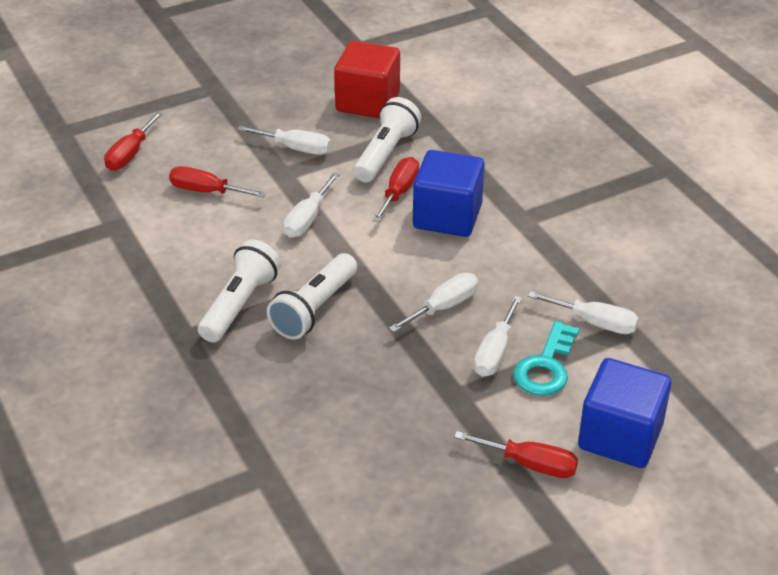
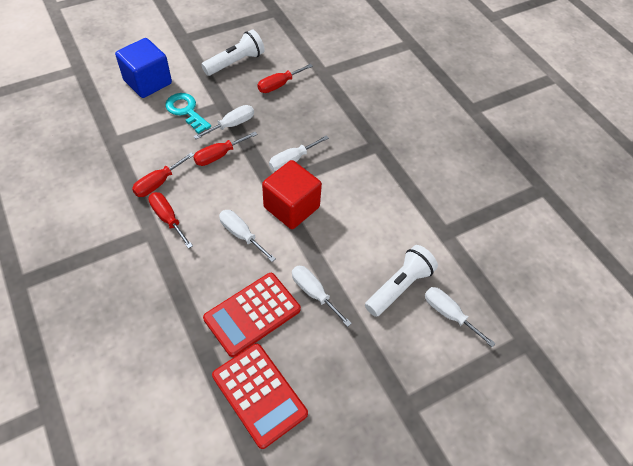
blue cube: 2 -> 1
red calculator: 0 -> 2
white flashlight: 3 -> 2

